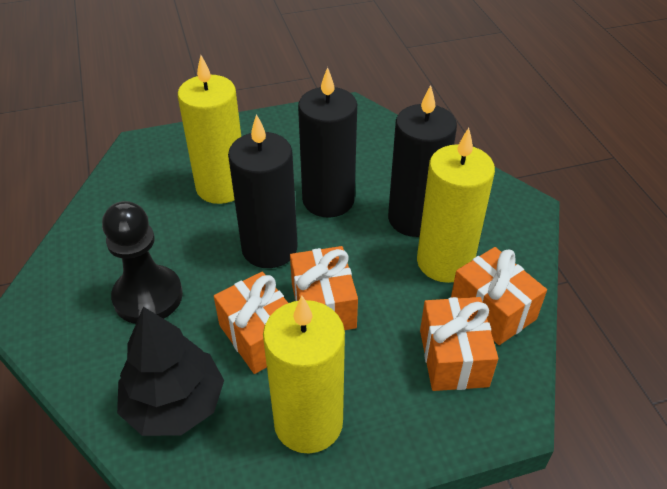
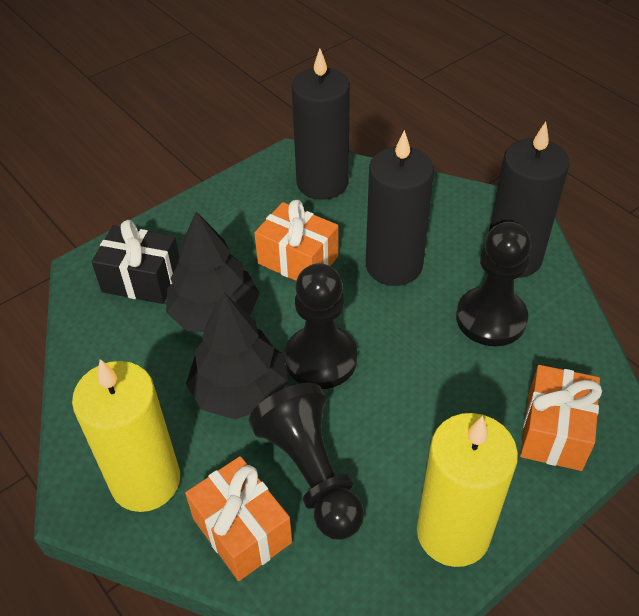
black gift: 0 -> 1
black pawn: 1 -> 3
black tree: 1 -> 2
orange gift: 4 -> 3
yellow candle: 3 -> 2

